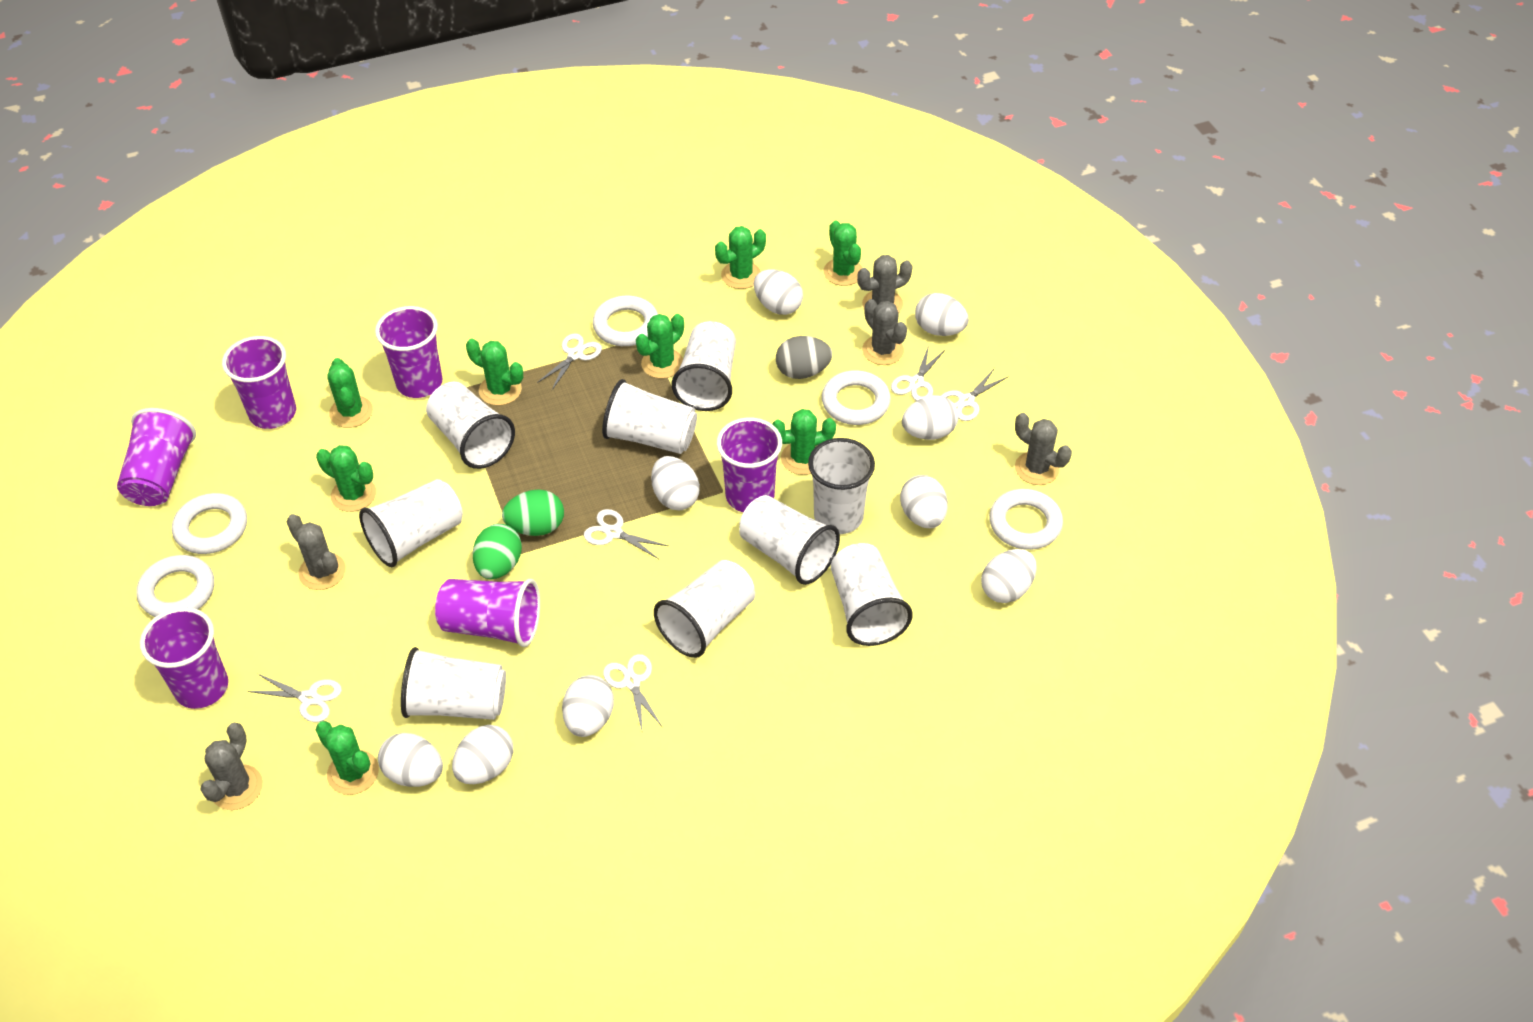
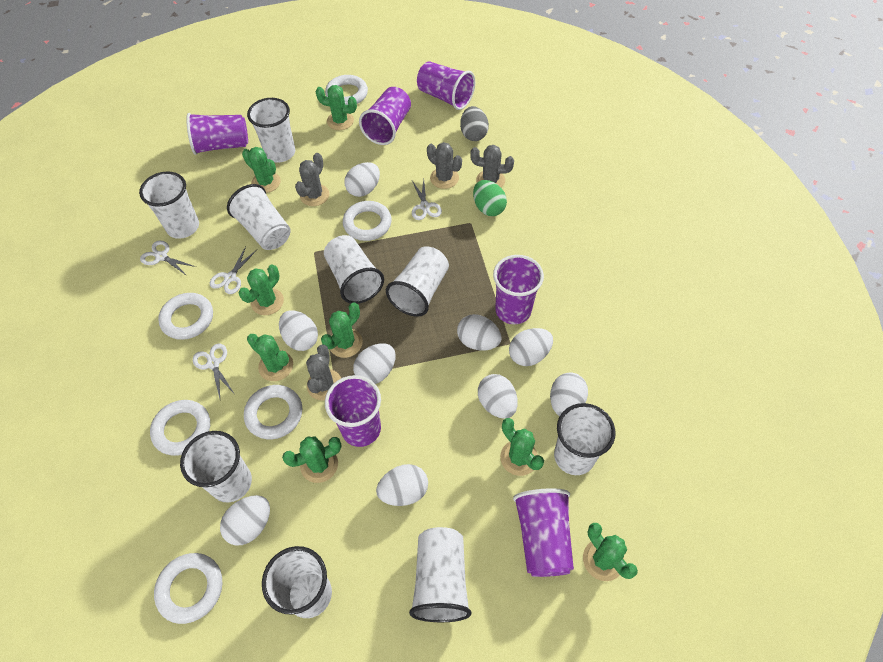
green egg: 2 -> 1
grey cactus: 5 -> 4
white ring: 5 -> 6
white scissors: 6 -> 4

